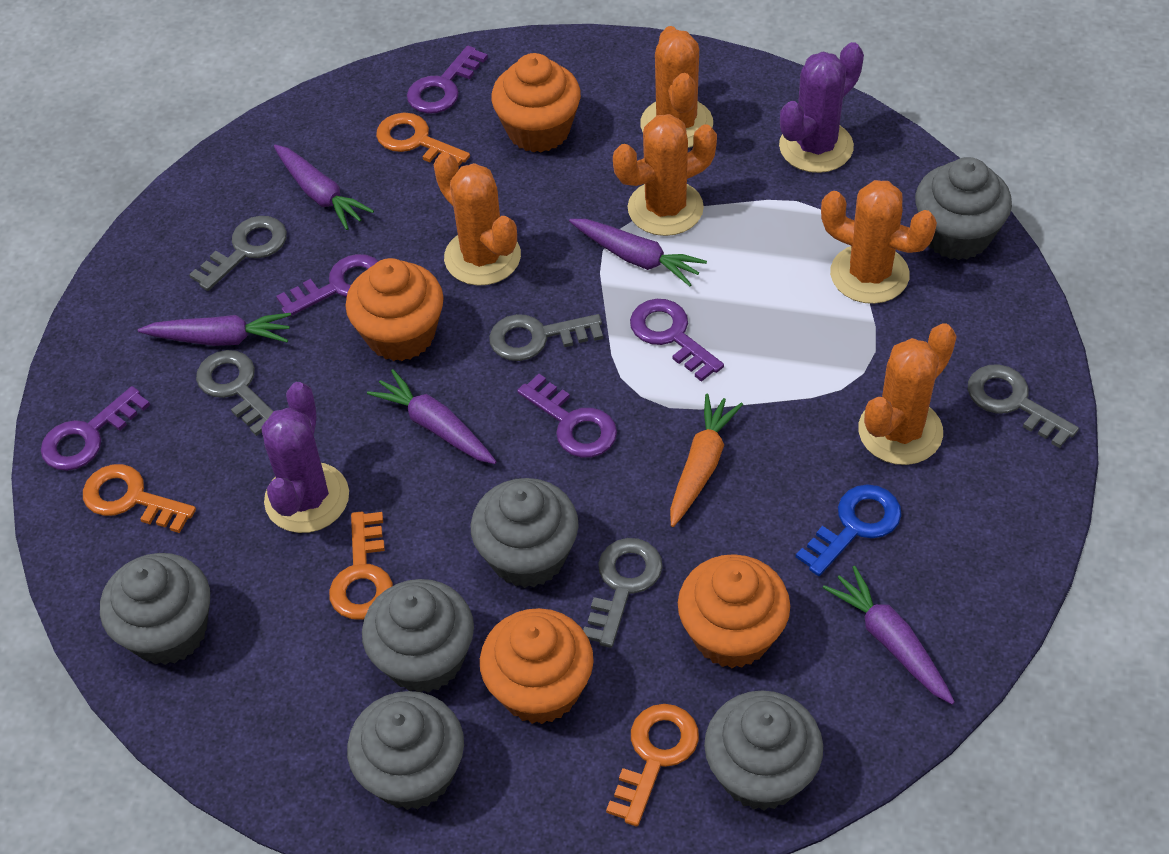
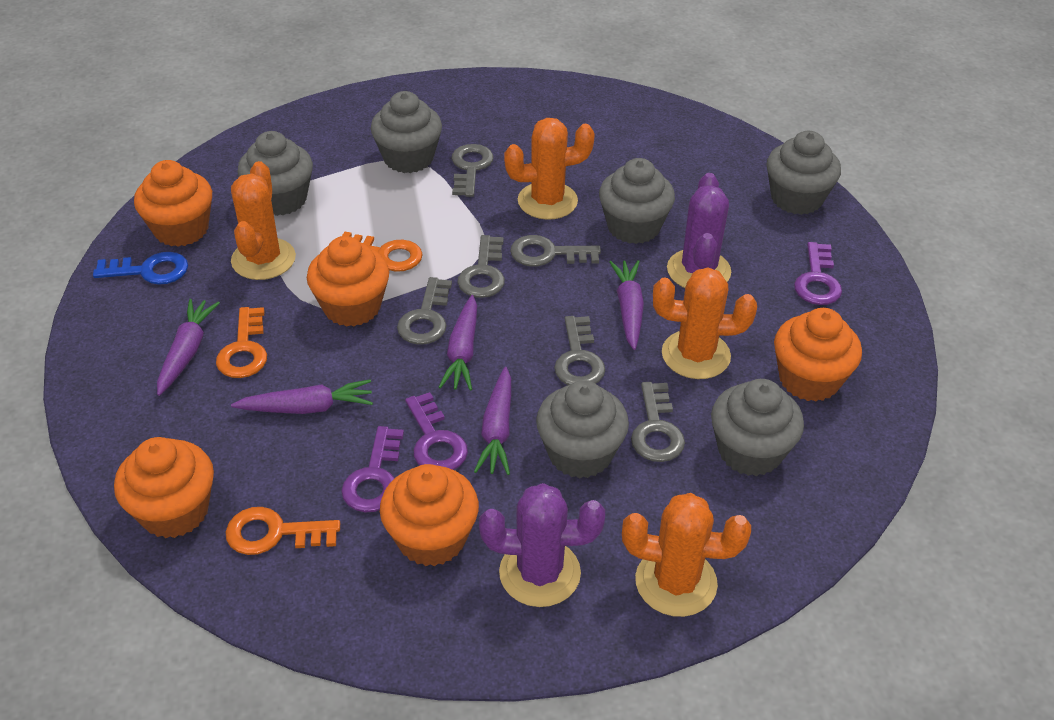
grey key: 5 -> 6
orange cactus: 5 -> 4
orange carrot: 1 -> 0
orange cupcake: 4 -> 5
orange key: 4 -> 3
purple key: 5 -> 3

